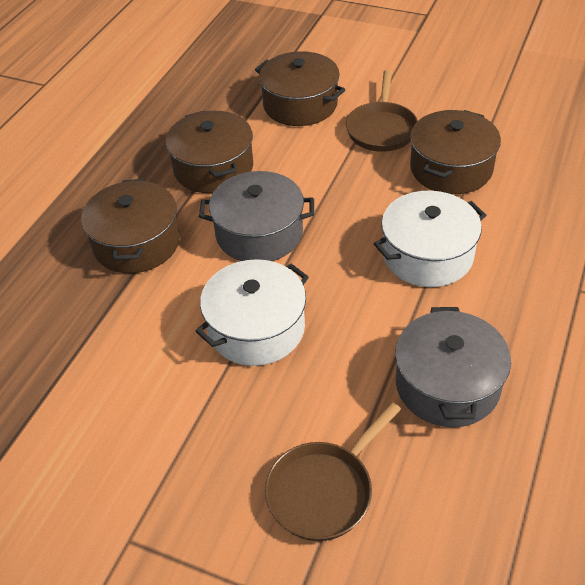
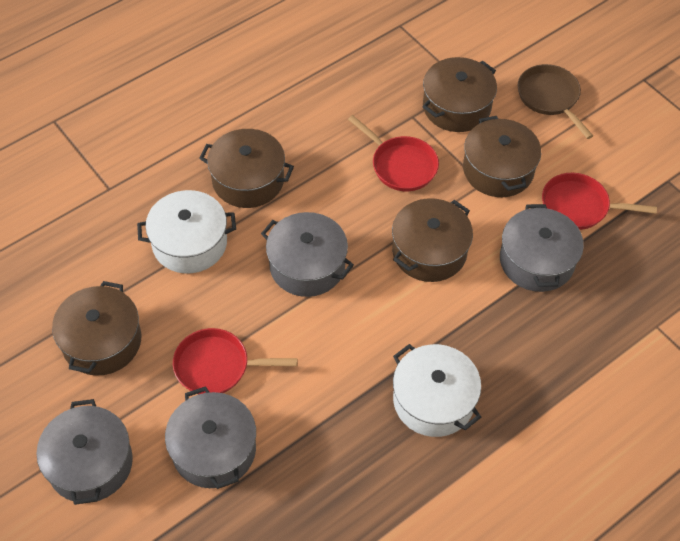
brown pan: 2 -> 1
brown pot: 4 -> 5
grey pot: 2 -> 4
red pan: 0 -> 3

